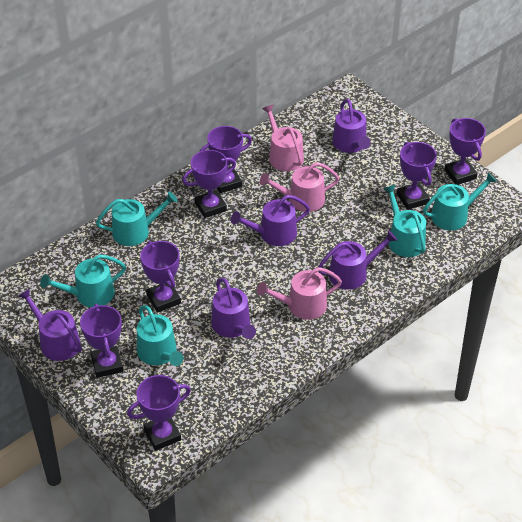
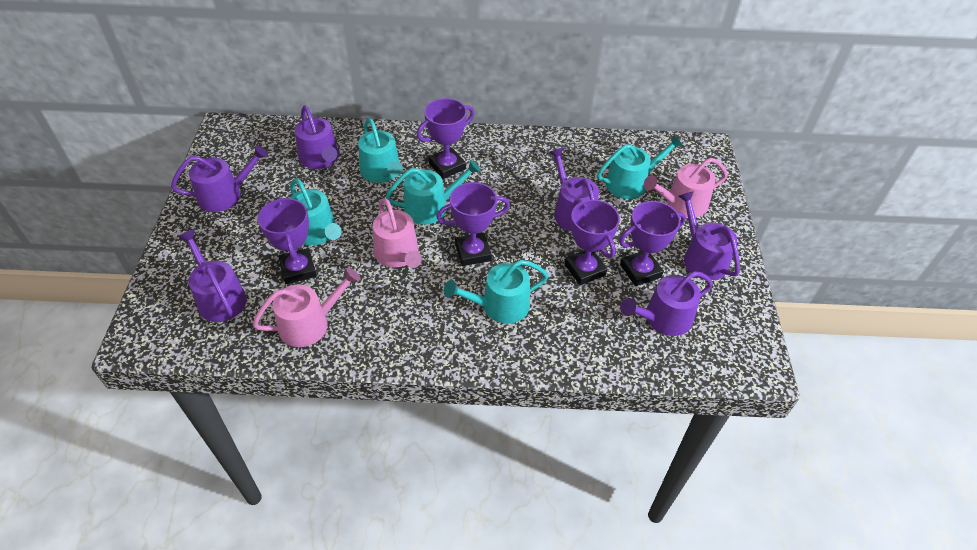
purple trophy: 7 -> 5
purple watering can: 5 -> 6

